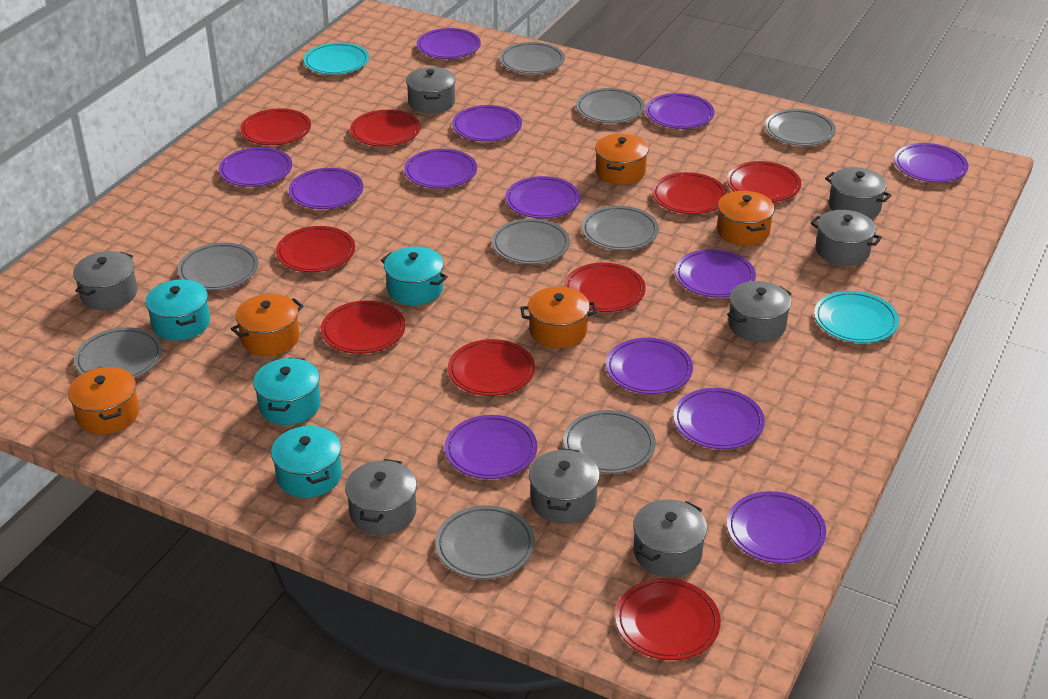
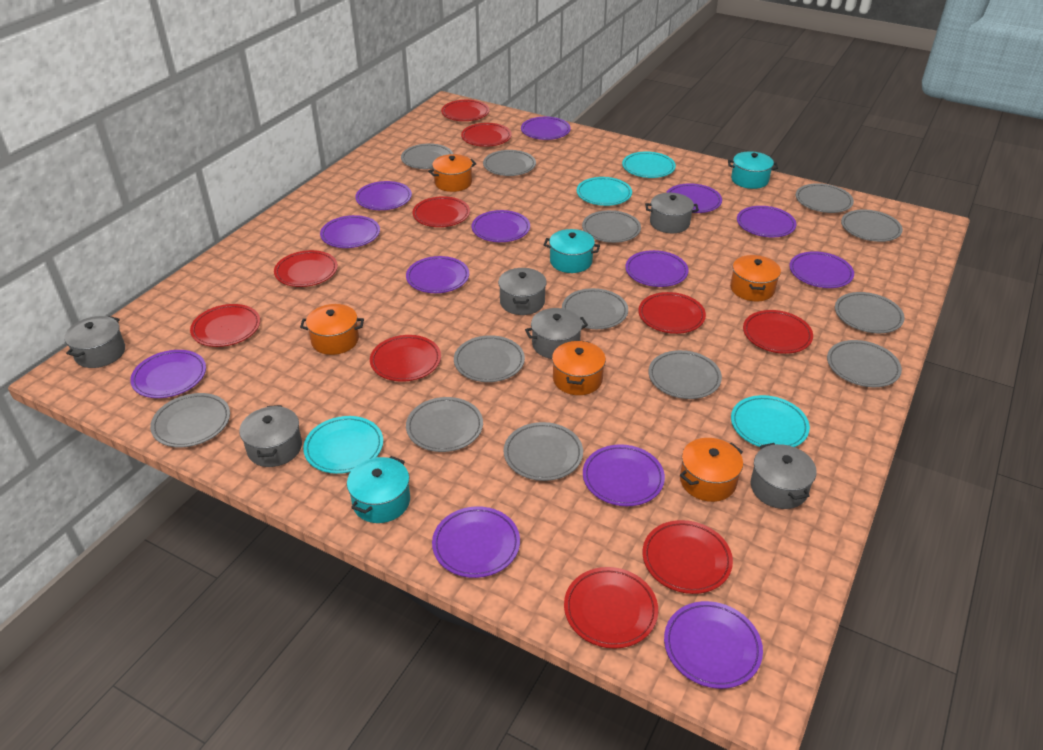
grey plate: 9 -> 13
grey pot: 8 -> 6
red plate: 9 -> 10
turquoise plate: 2 -> 4
turquoise pot: 4 -> 3

